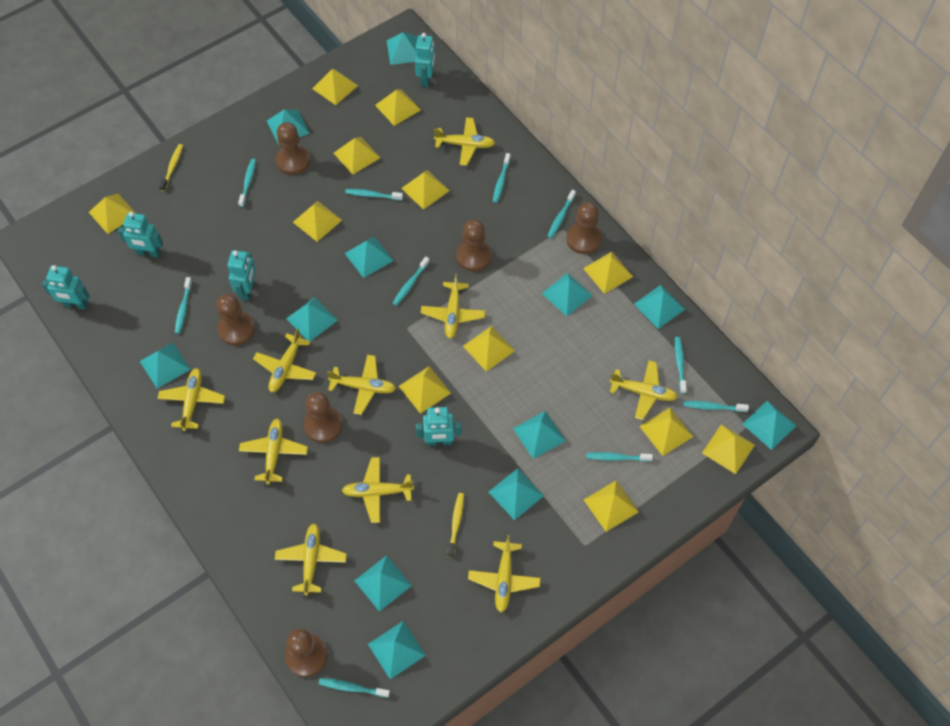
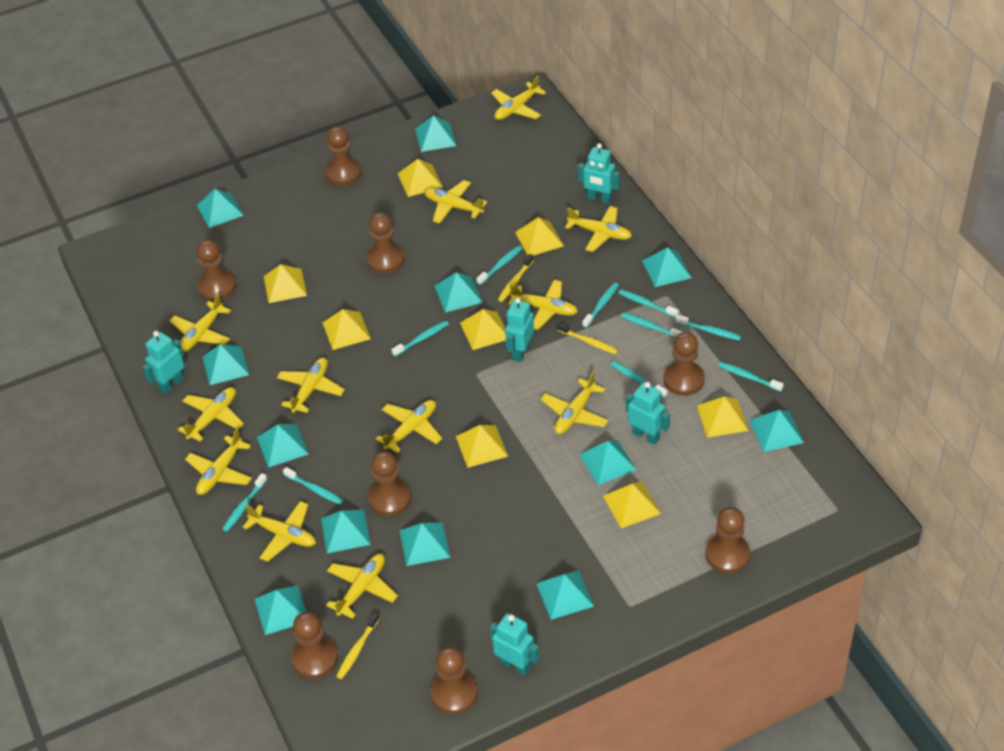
brown pawn: 6 -> 8
yellow plane: 10 -> 12
yellow pyramid: 12 -> 8
yellow toothbrush: 2 -> 3

